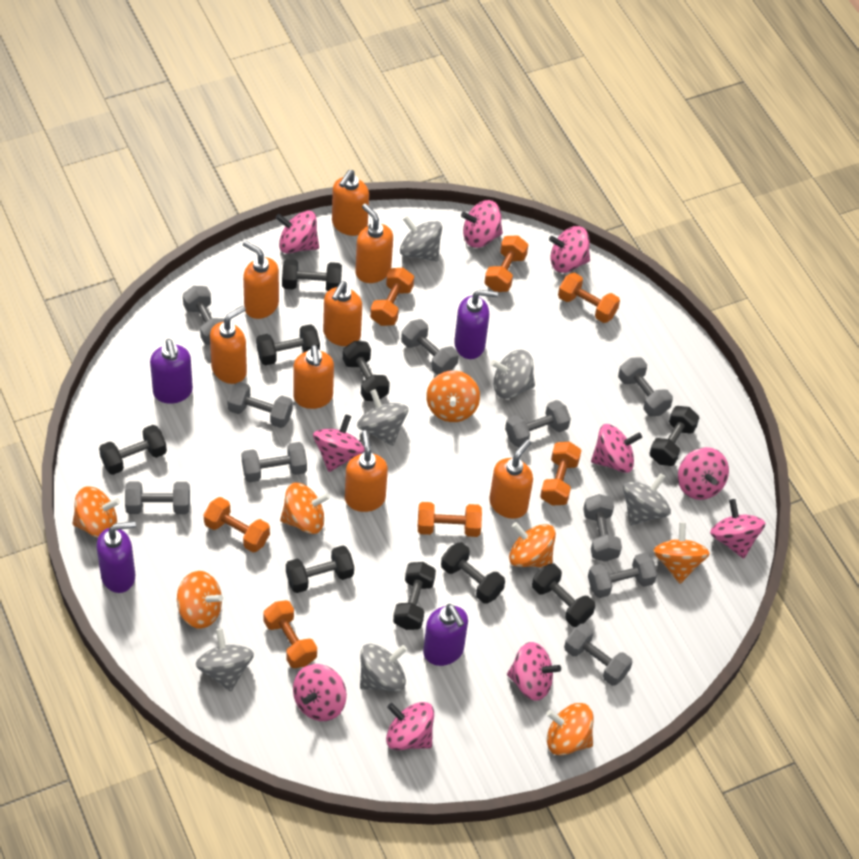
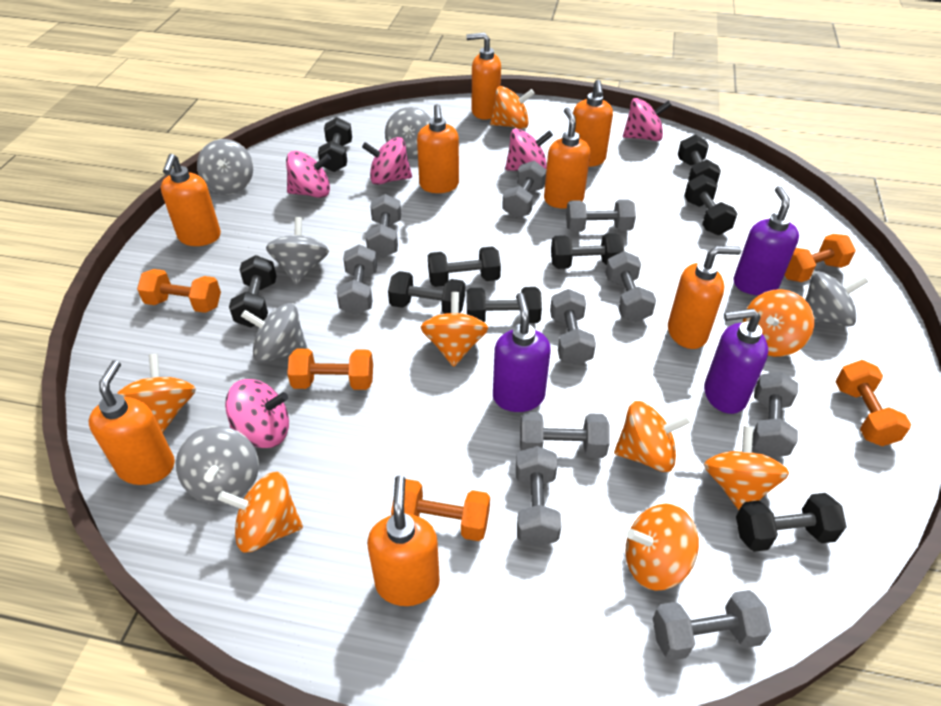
orange dumbbell: 7 -> 5
orange spinning top: 7 -> 8
pink spinning top: 10 -> 5
purple soap dispenser: 4 -> 3

